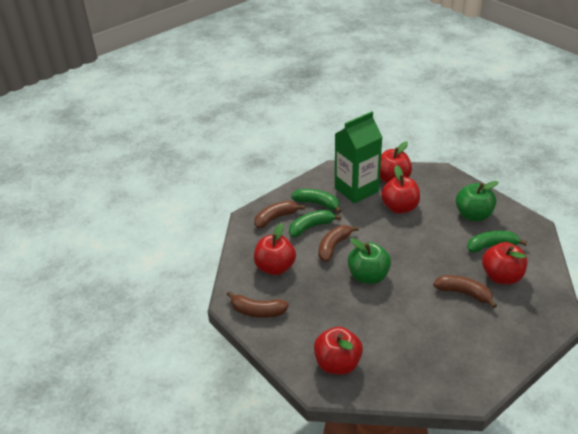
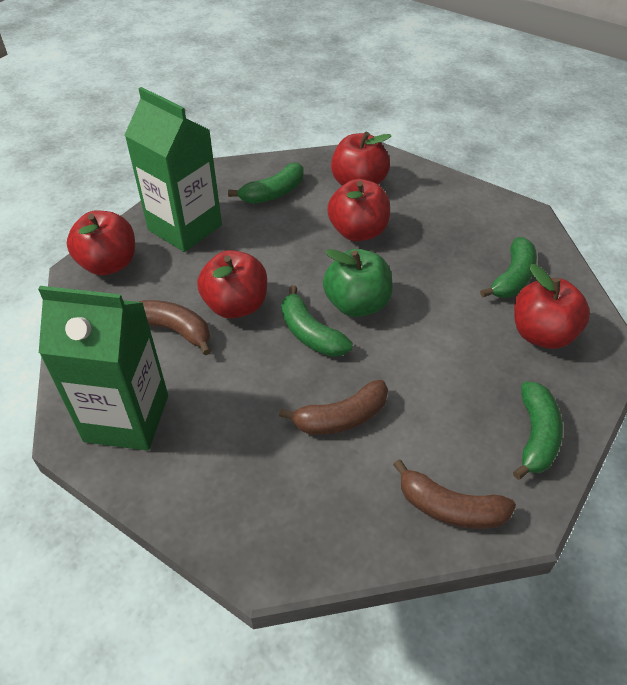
brown banana: 4 -> 3
green apple: 2 -> 1
green banana: 3 -> 4
green carton: 1 -> 2

